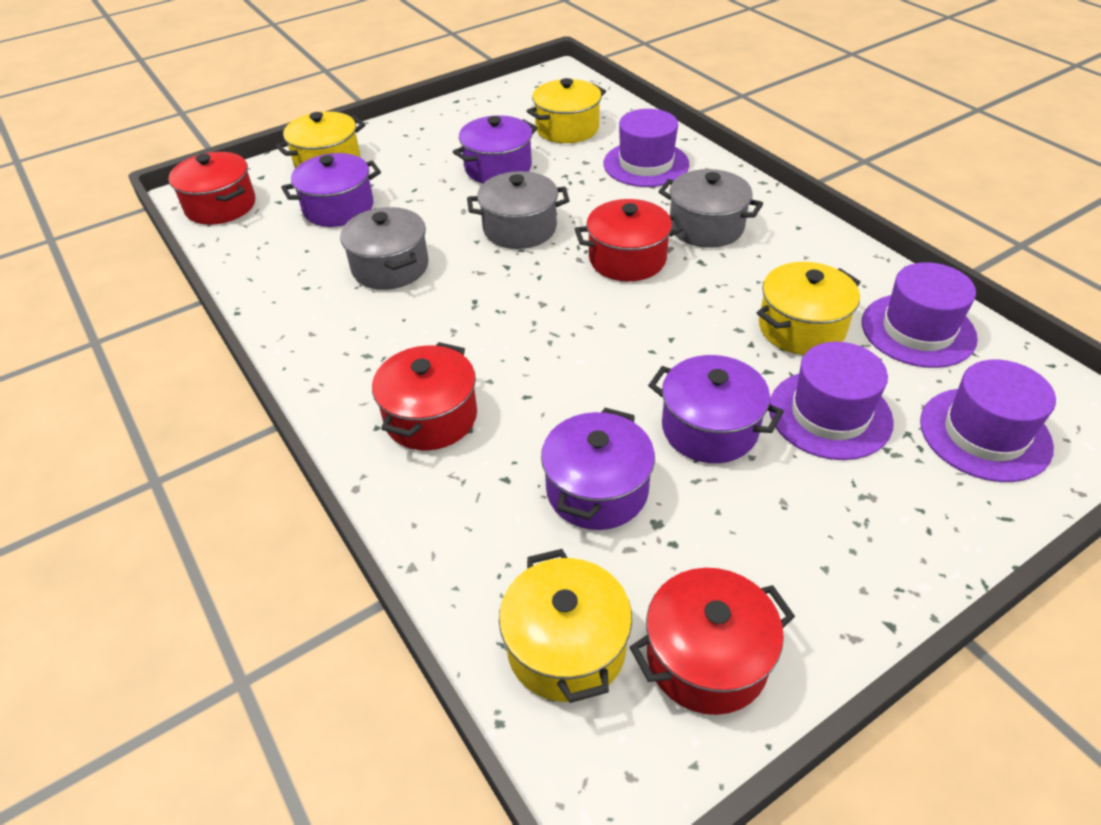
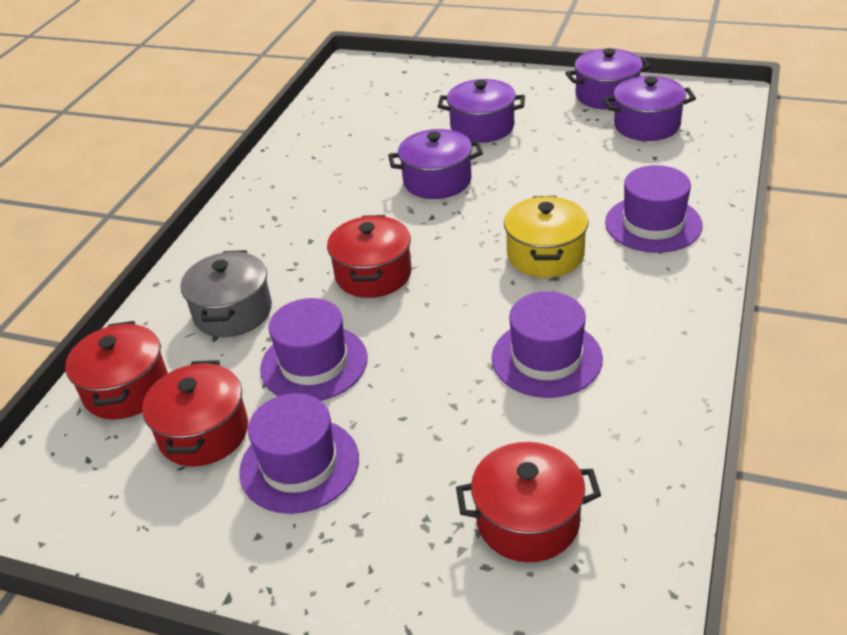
grey pot: 3 -> 1
yellow pot: 4 -> 1

